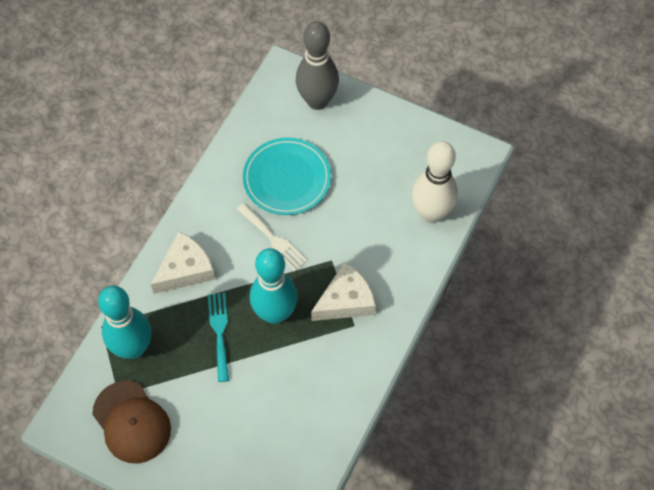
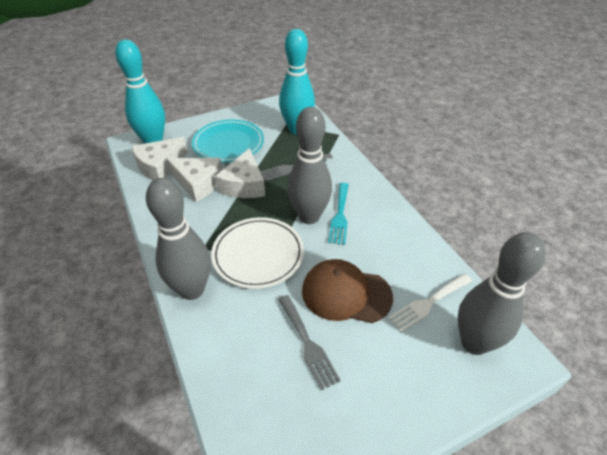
grey bowling pin: 1 -> 3
grey fork: 0 -> 2
white bowling pin: 1 -> 0
white cheese: 2 -> 3
white plate: 0 -> 1

